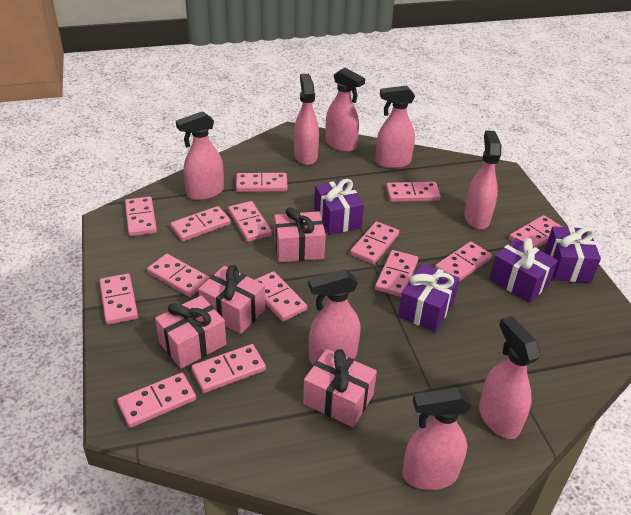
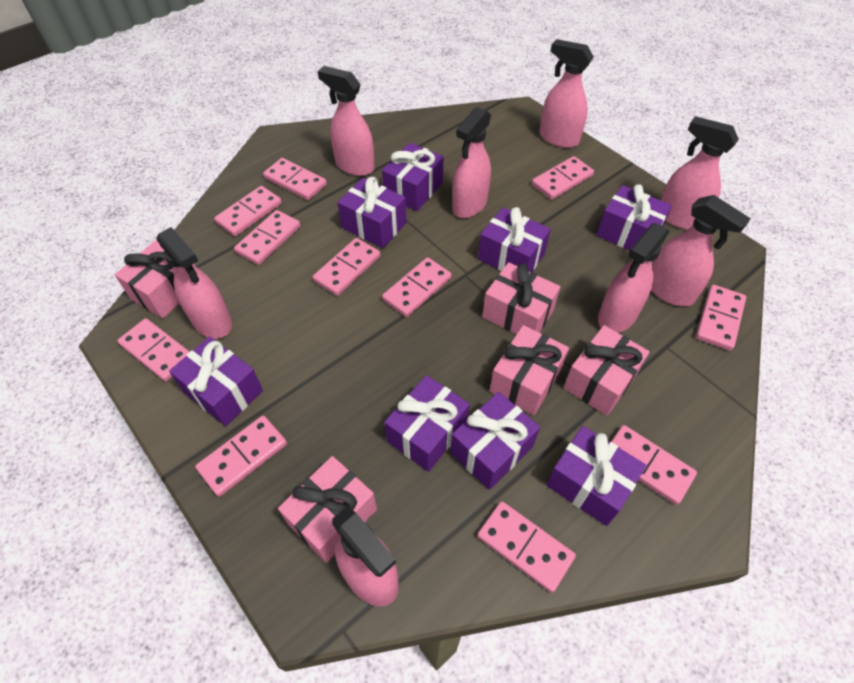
pink domino: 14 -> 11
pink gift: 4 -> 5
purple gift: 4 -> 8

